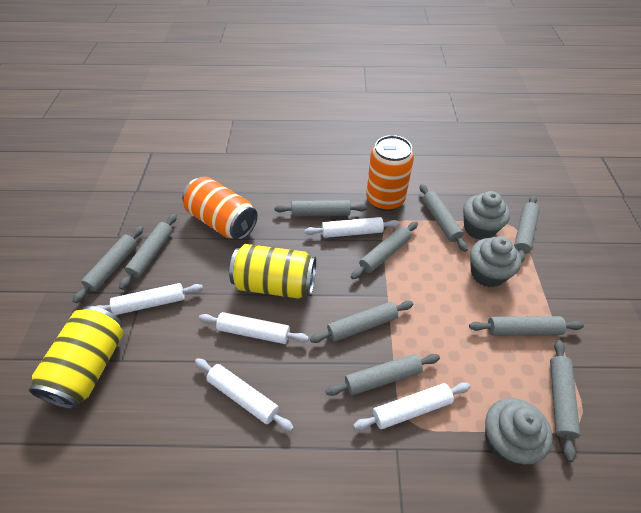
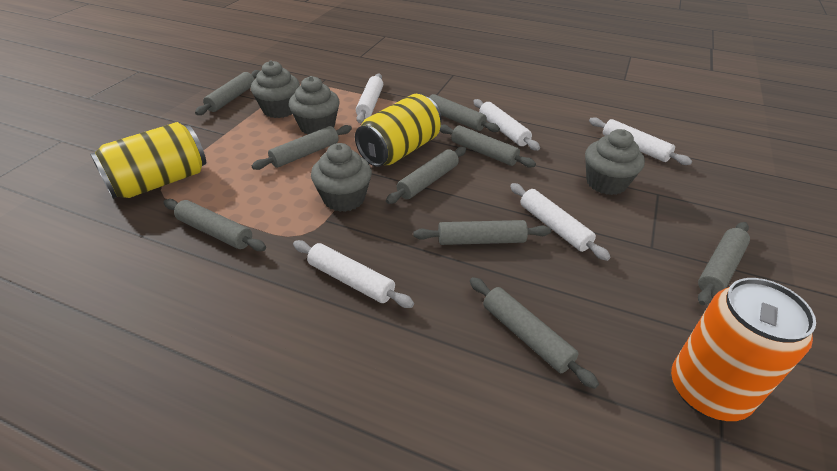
grey cupcake: 3 -> 4
grey rolling pin: 10 -> 9
orange can: 2 -> 1

